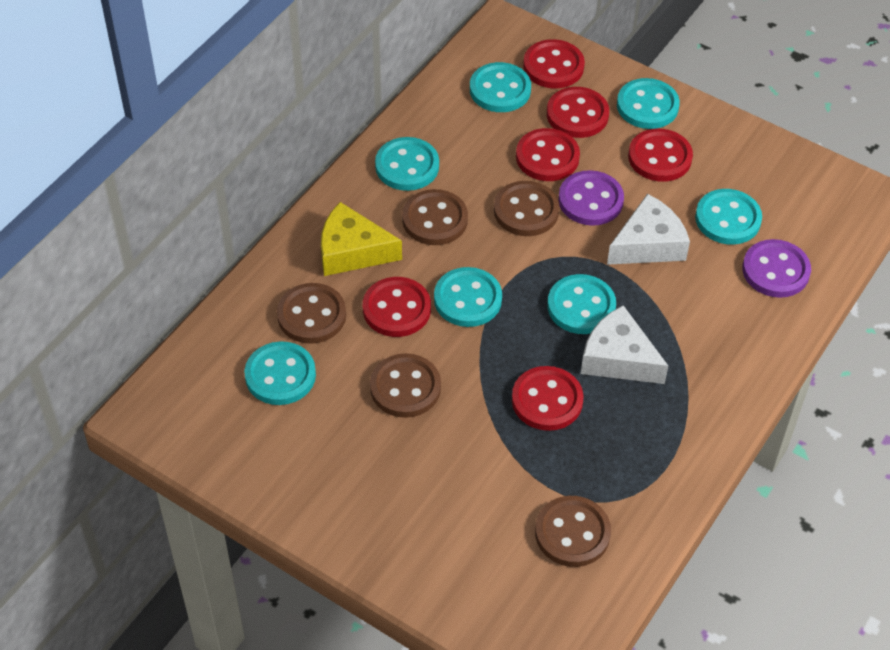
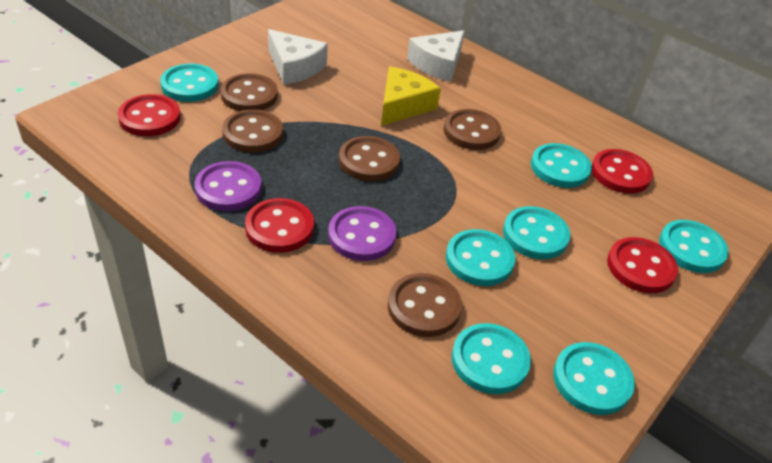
red button: 6 -> 4

